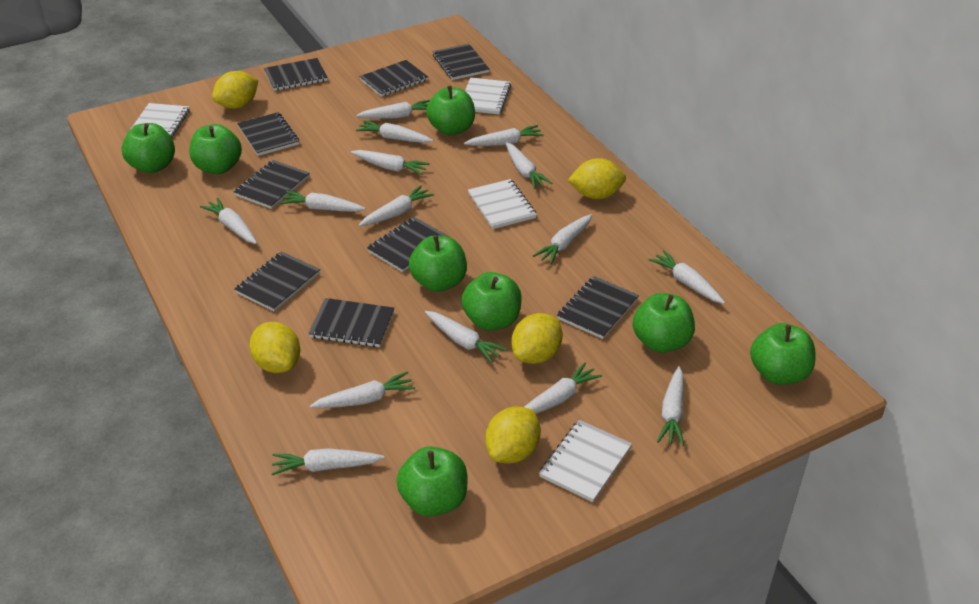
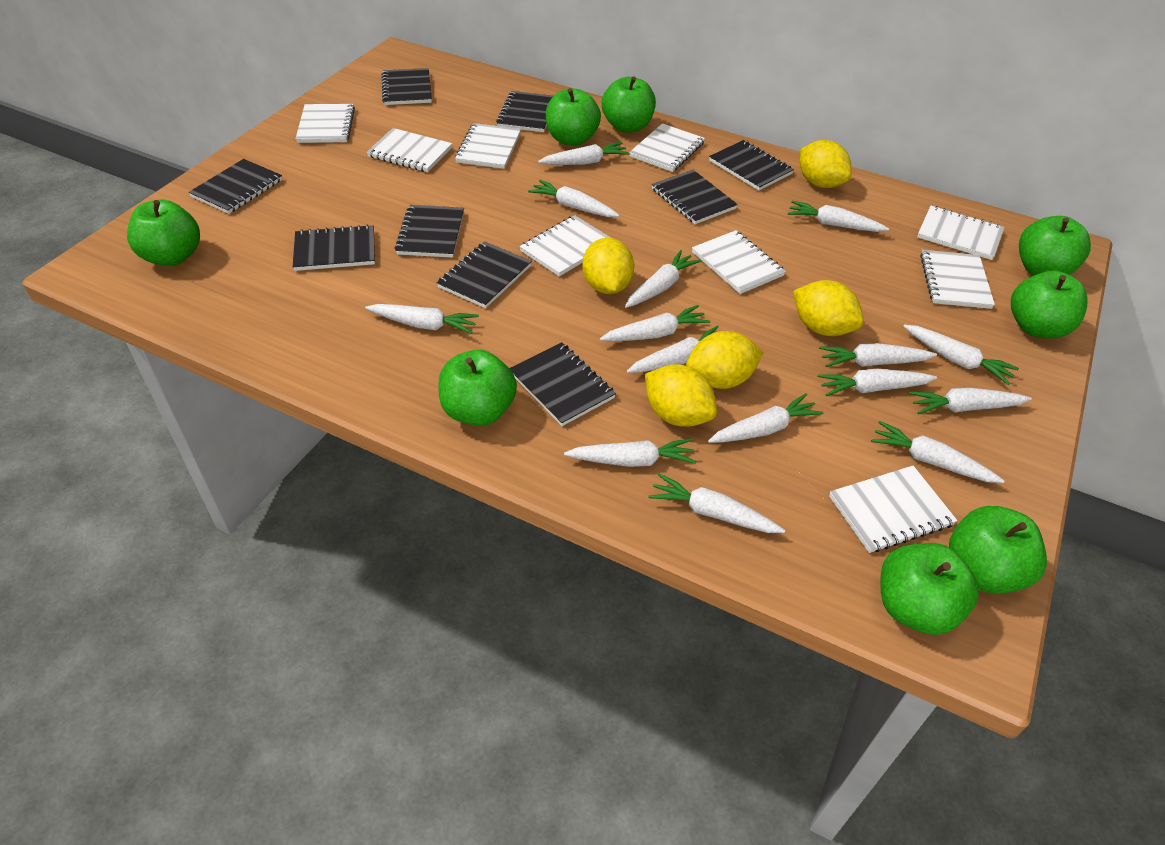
white notebook: 4 -> 9

